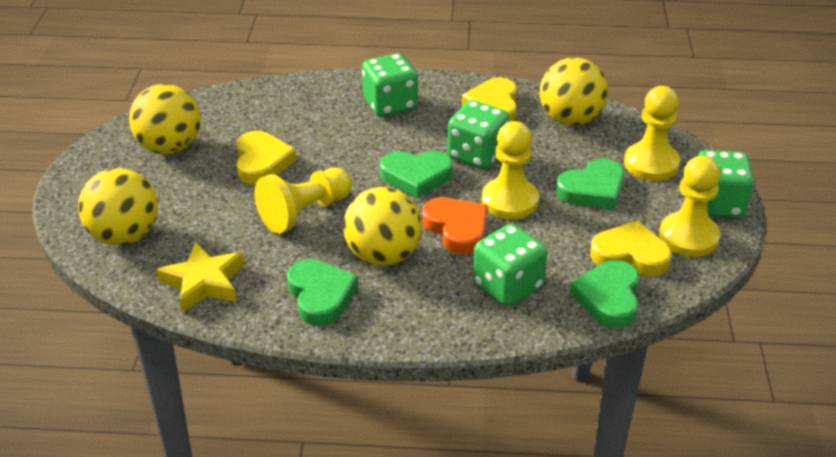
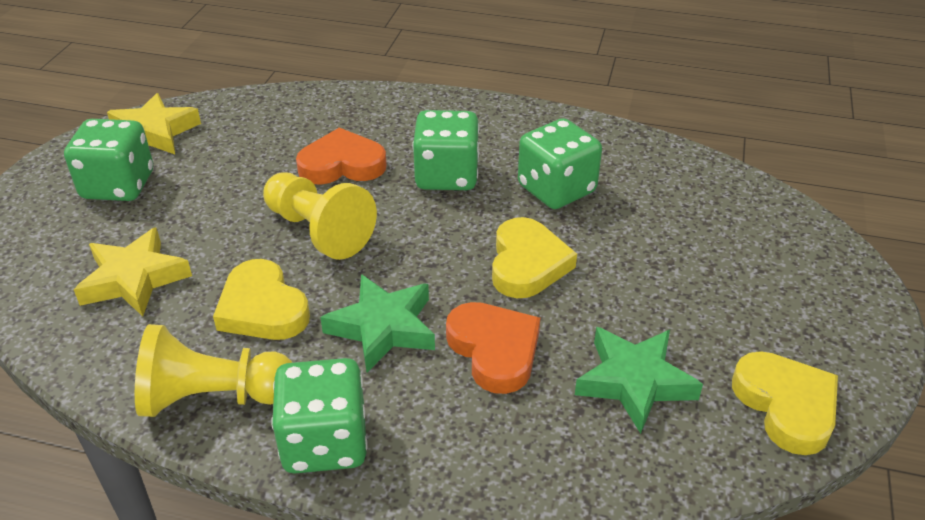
green heart: 4 -> 0
green star: 0 -> 2
orange heart: 1 -> 2
yellow ball: 4 -> 0
yellow pawn: 4 -> 2
yellow star: 1 -> 2

